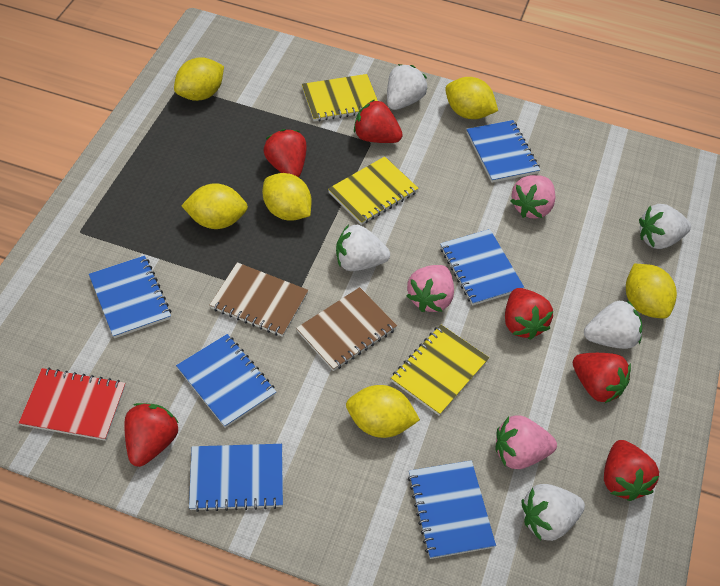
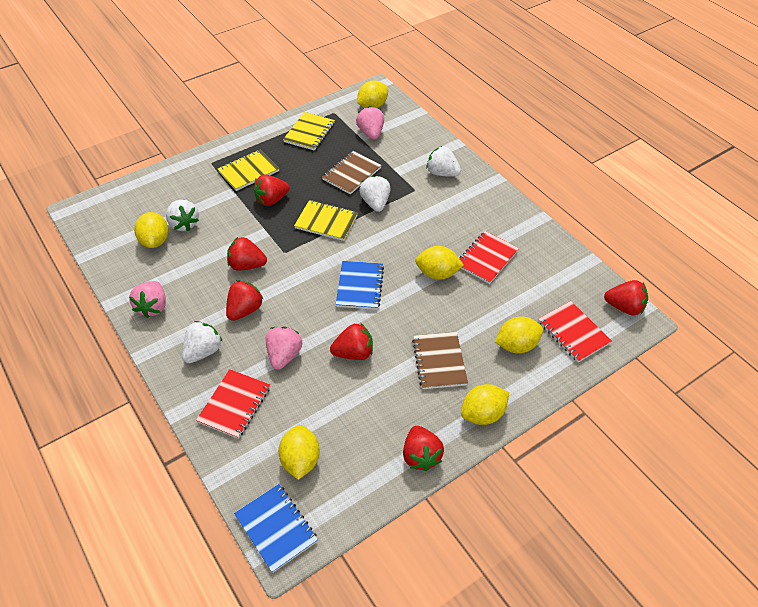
blue notebook: 6 -> 2
red notebook: 1 -> 3
white strawberry: 5 -> 4

